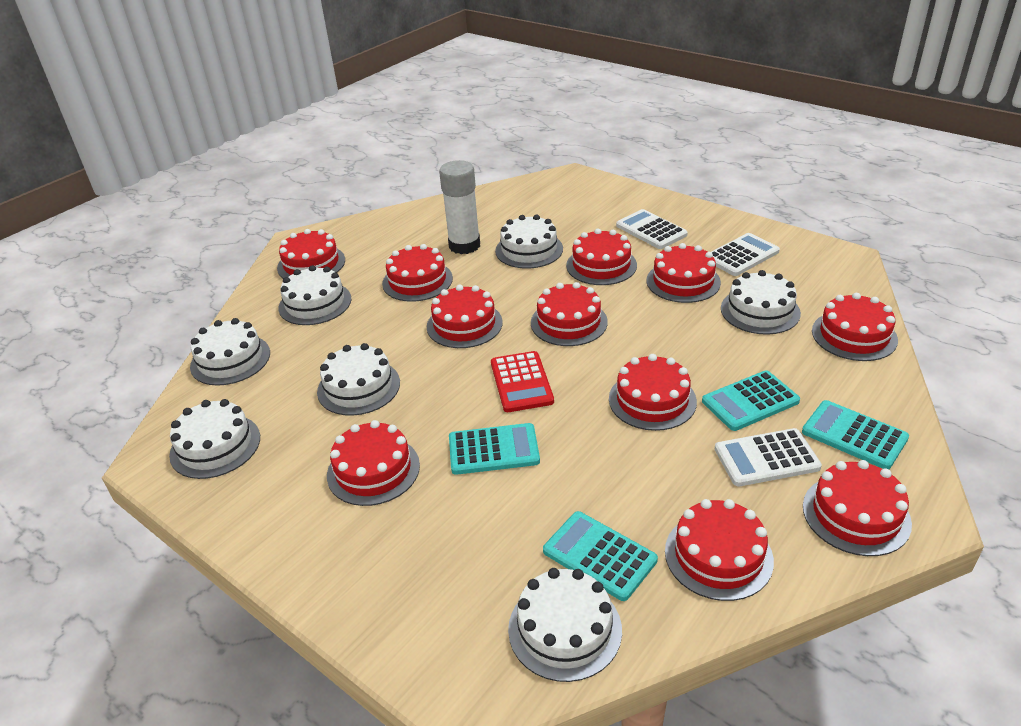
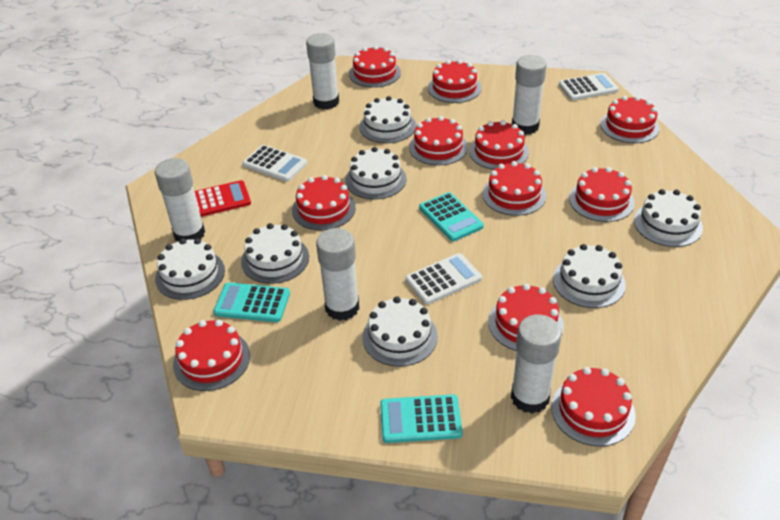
turquoise calculator: 4 -> 3
white glue stick: 1 -> 5

